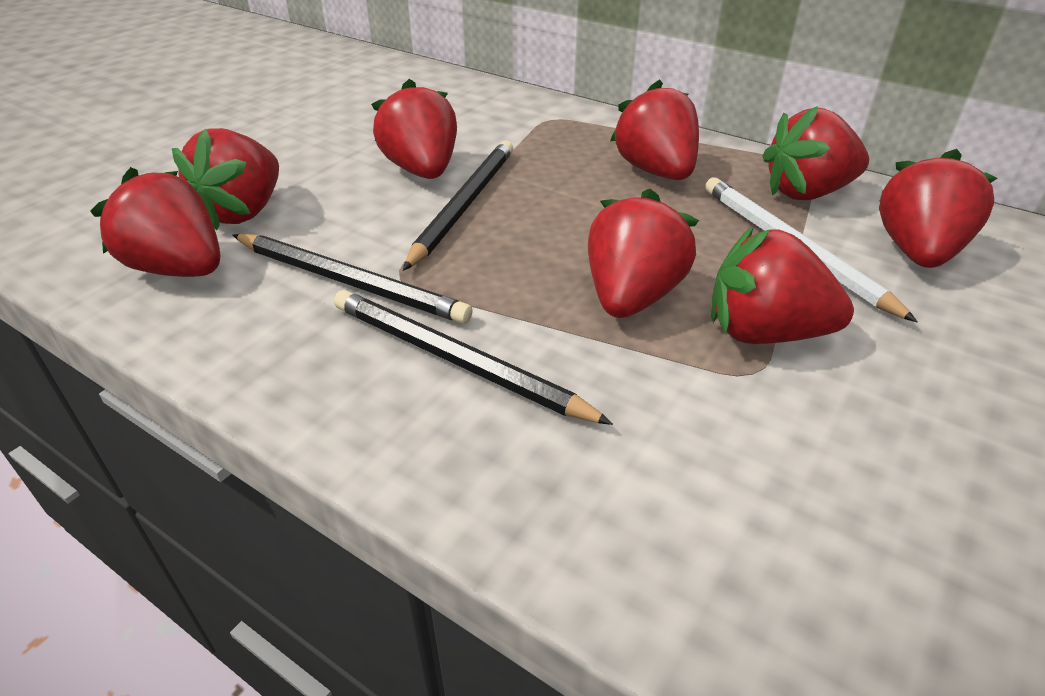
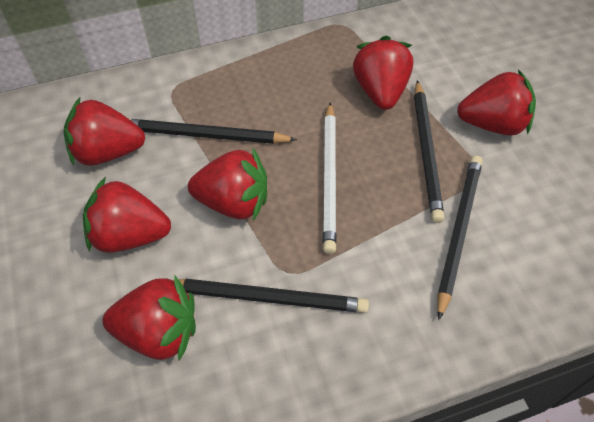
black pencil: 3 -> 4
red strawberry: 8 -> 6

